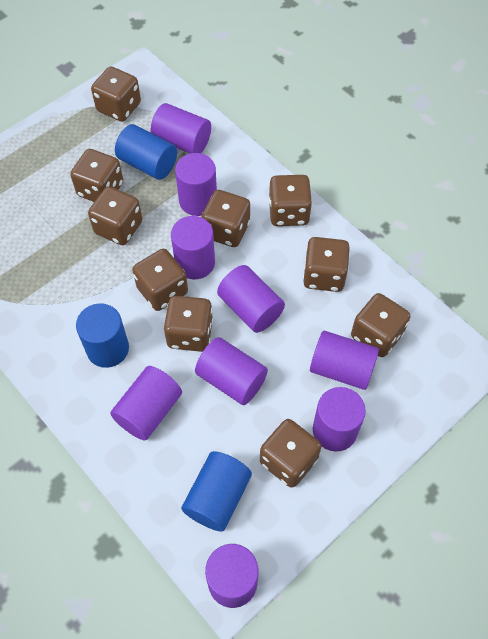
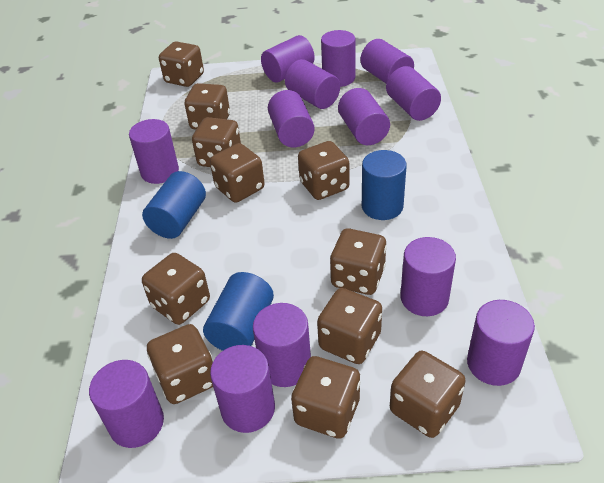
brown dice: 10 -> 11
purple cylinder: 9 -> 13

